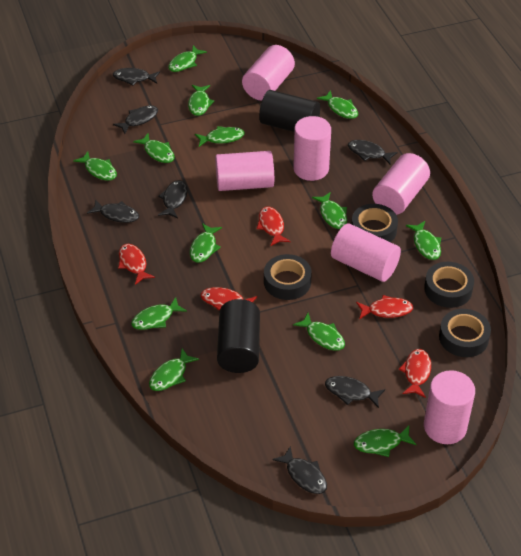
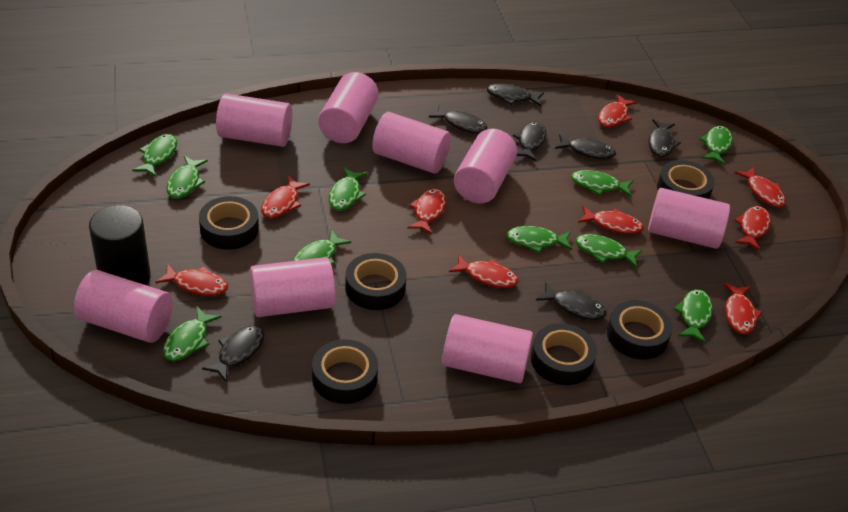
black cylinder: 2 -> 1
black tape: 4 -> 6
green fish: 13 -> 10
pink cylinder: 6 -> 8
red fish: 5 -> 9

